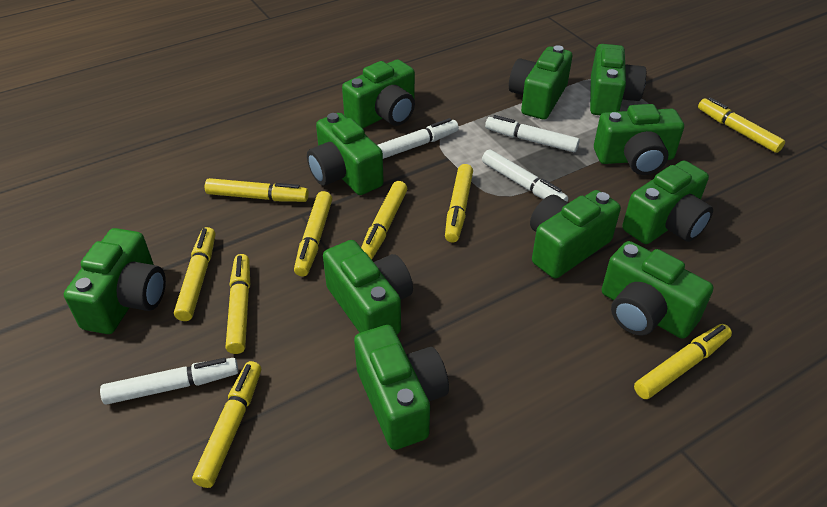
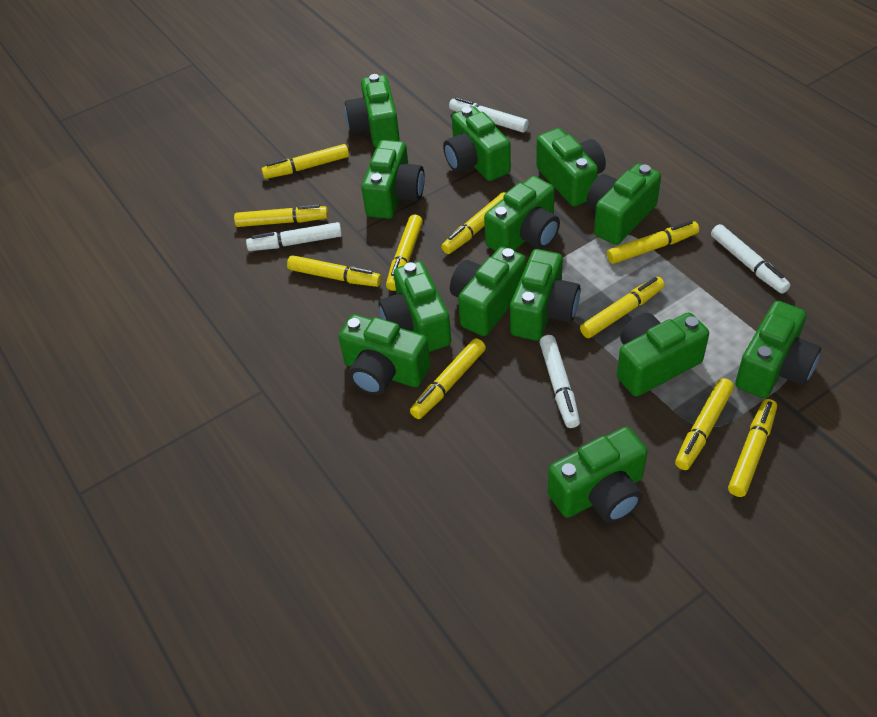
green camera: 11 -> 13
yellow marker: 9 -> 10

